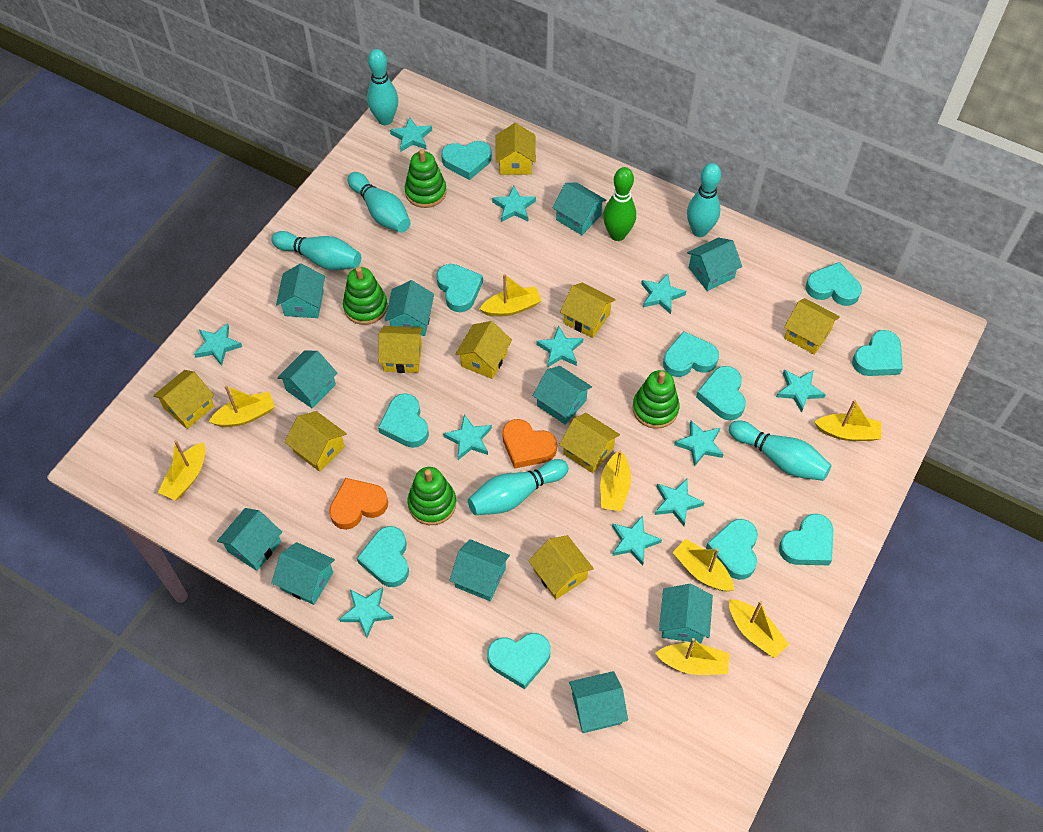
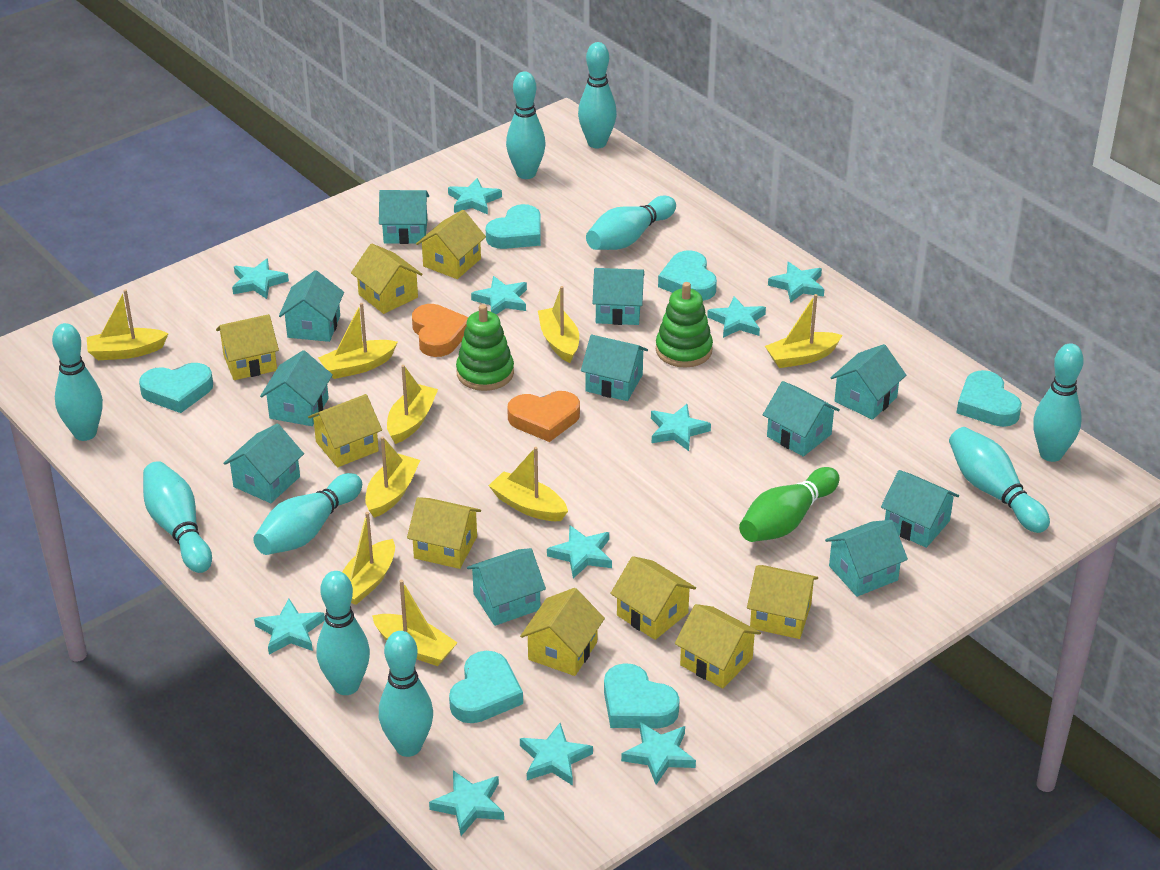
green stacking toy: 4 -> 2
turquoise bowling pin: 6 -> 10
turquoise heart: 11 -> 6
yellow boat: 8 -> 9

